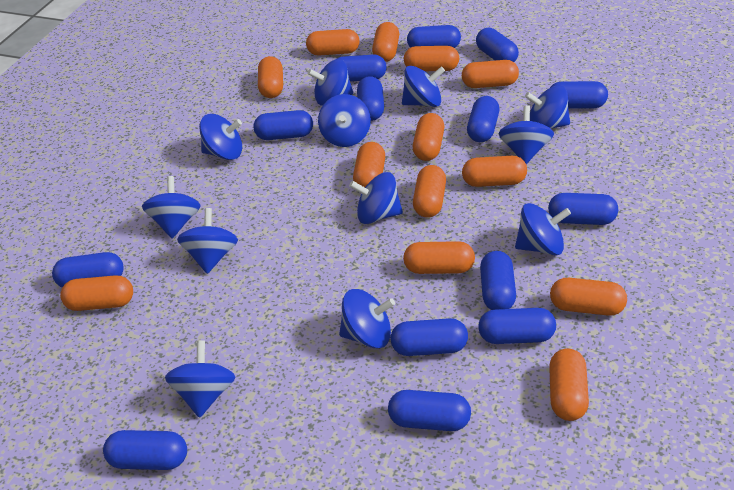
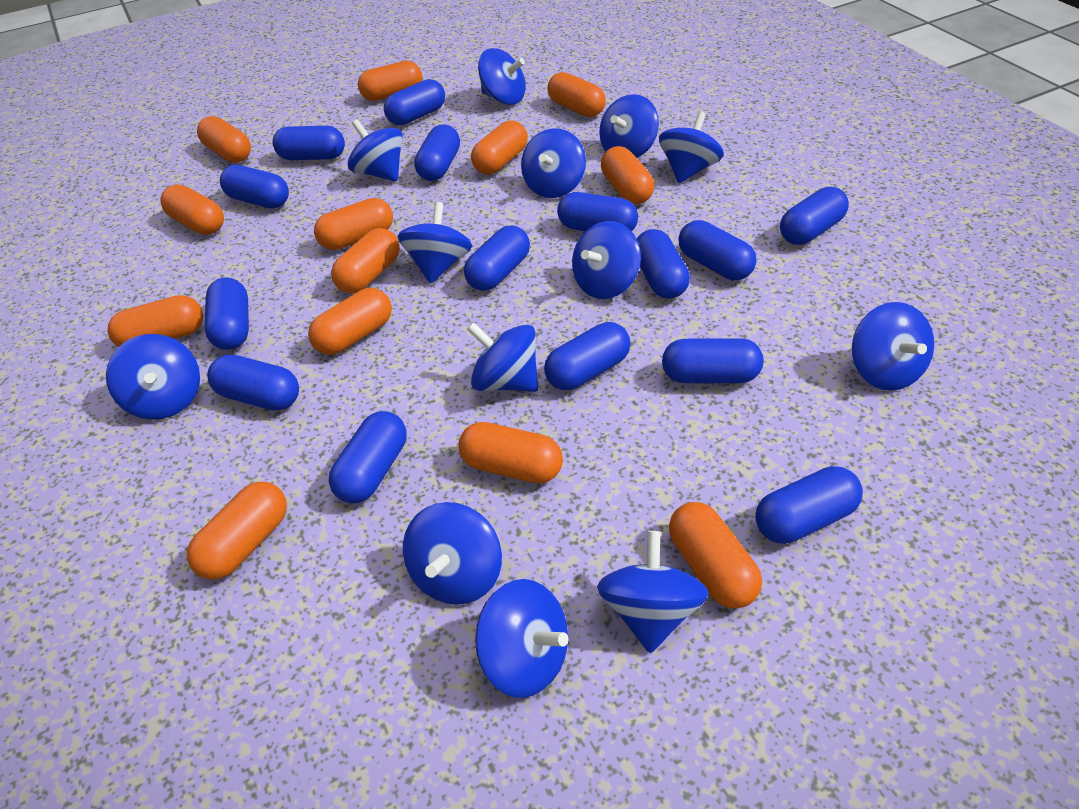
blue capsule: 14 -> 15
blue spinning top: 12 -> 13

